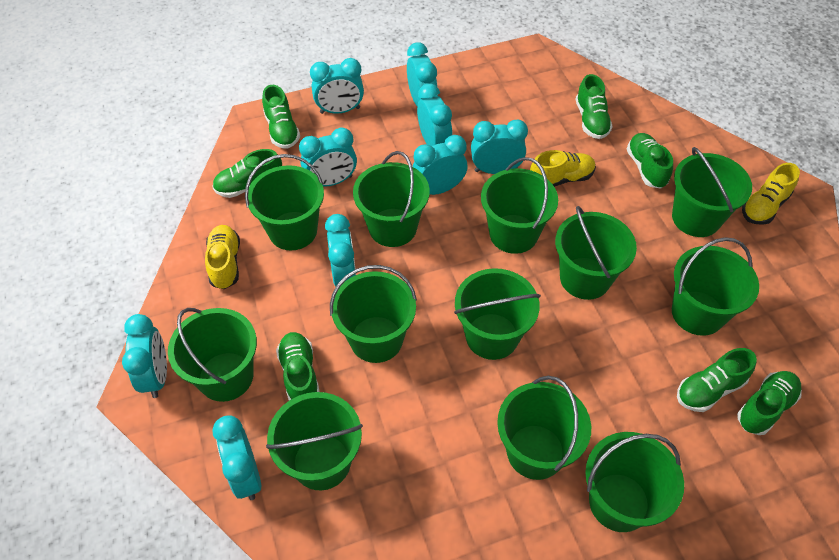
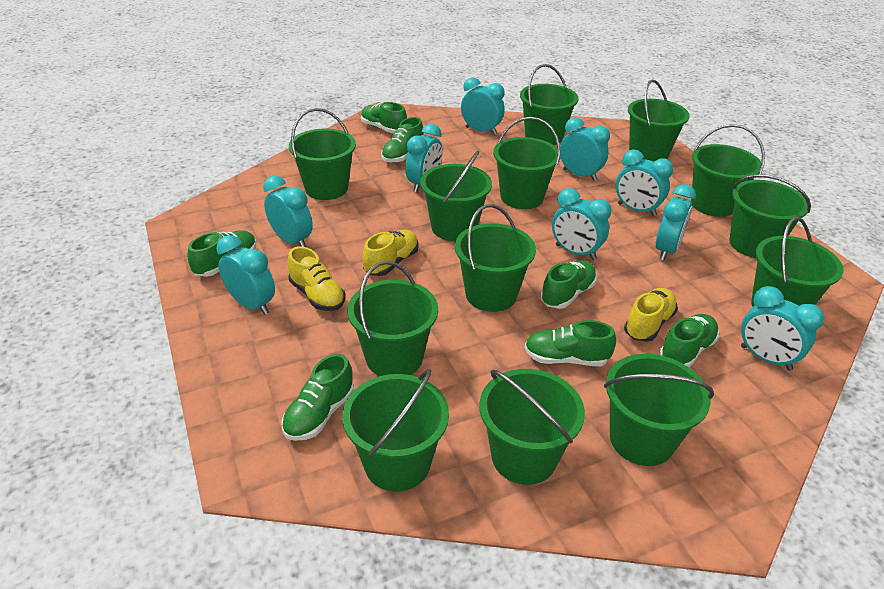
green bucket: 12 -> 13

